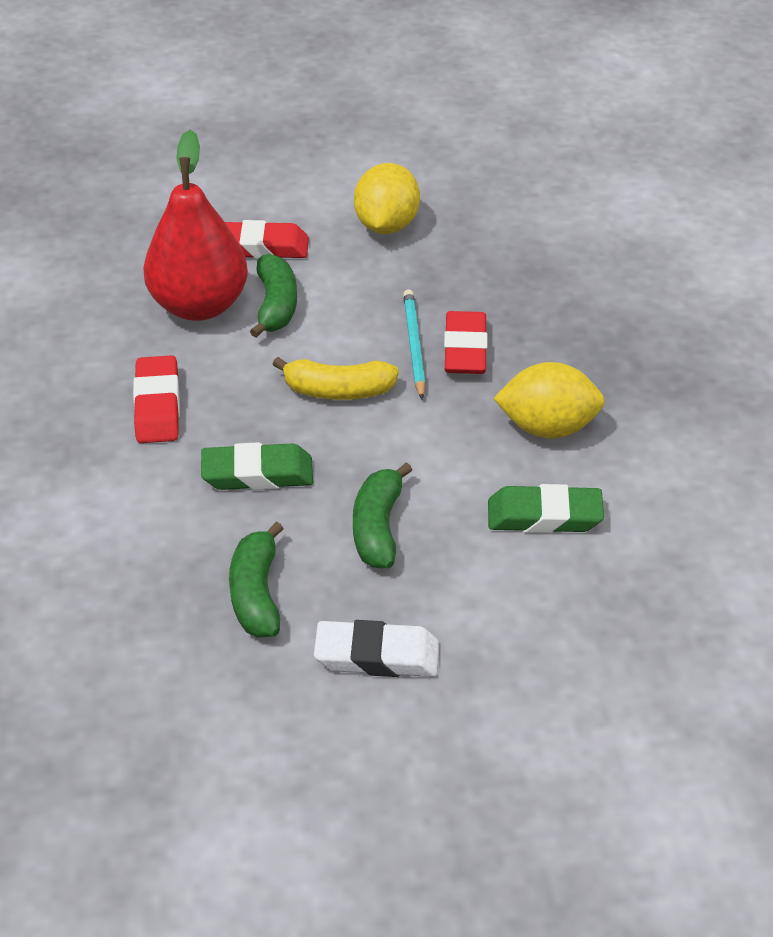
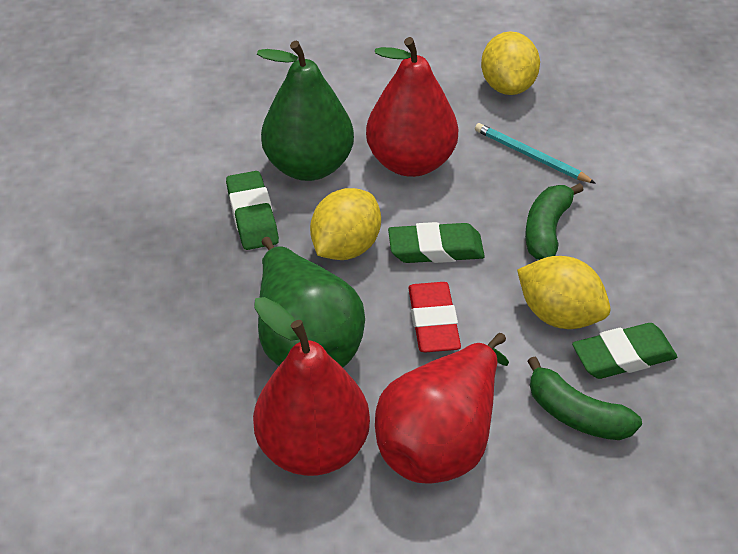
green banana: 3 -> 2
green eraser: 2 -> 3
green pear: 0 -> 2
red eraser: 3 -> 1
red pear: 1 -> 3
white eraser: 1 -> 0
yellow banana: 1 -> 0
yellow lemon: 2 -> 3

